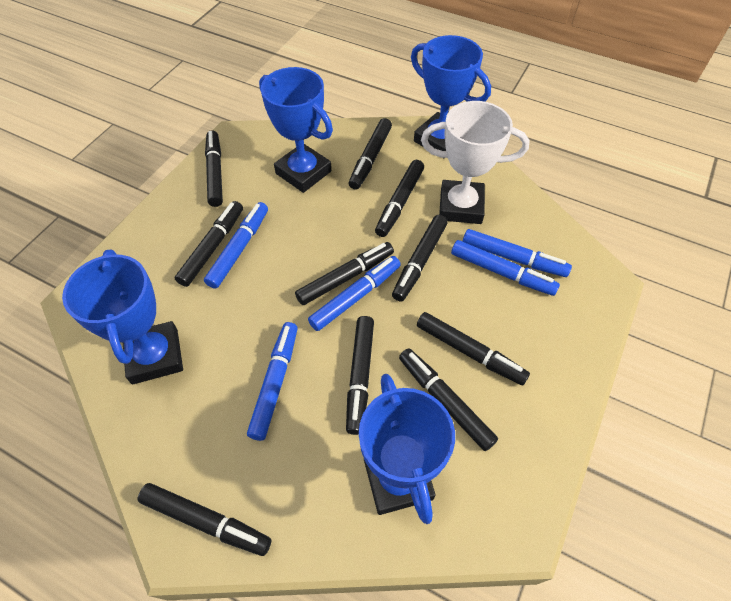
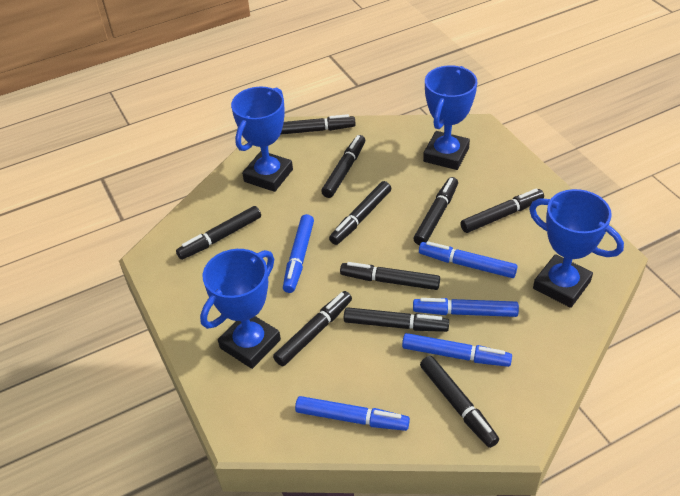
white trophy: 1 -> 0

